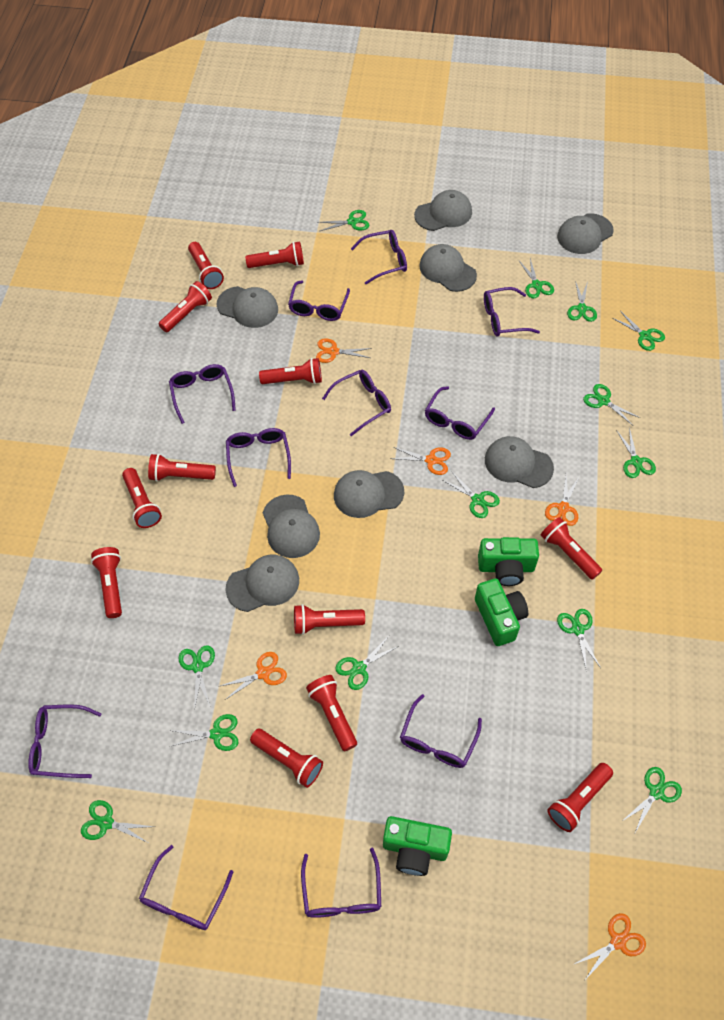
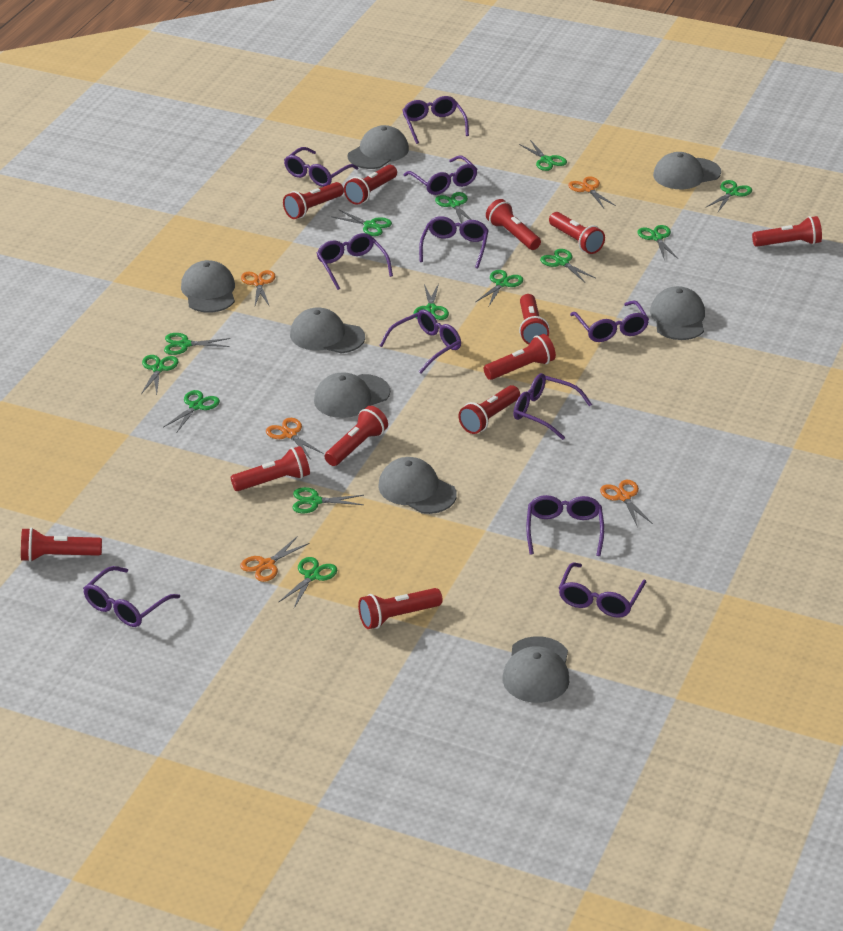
green camera: 3 -> 0

